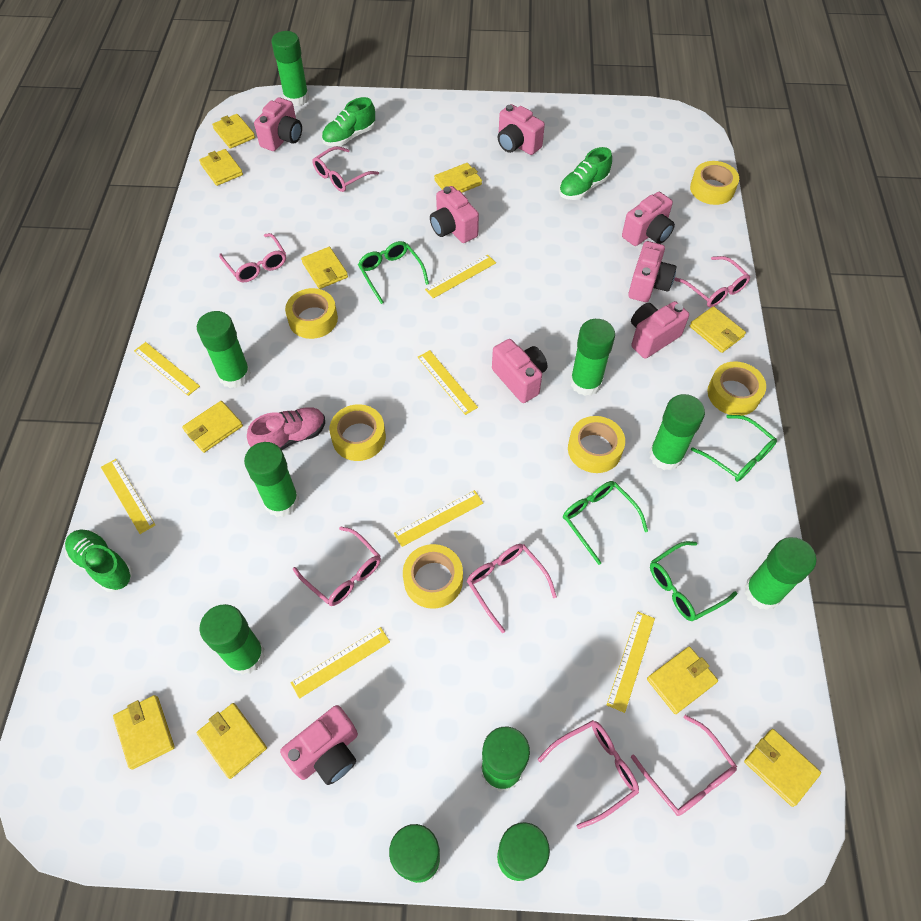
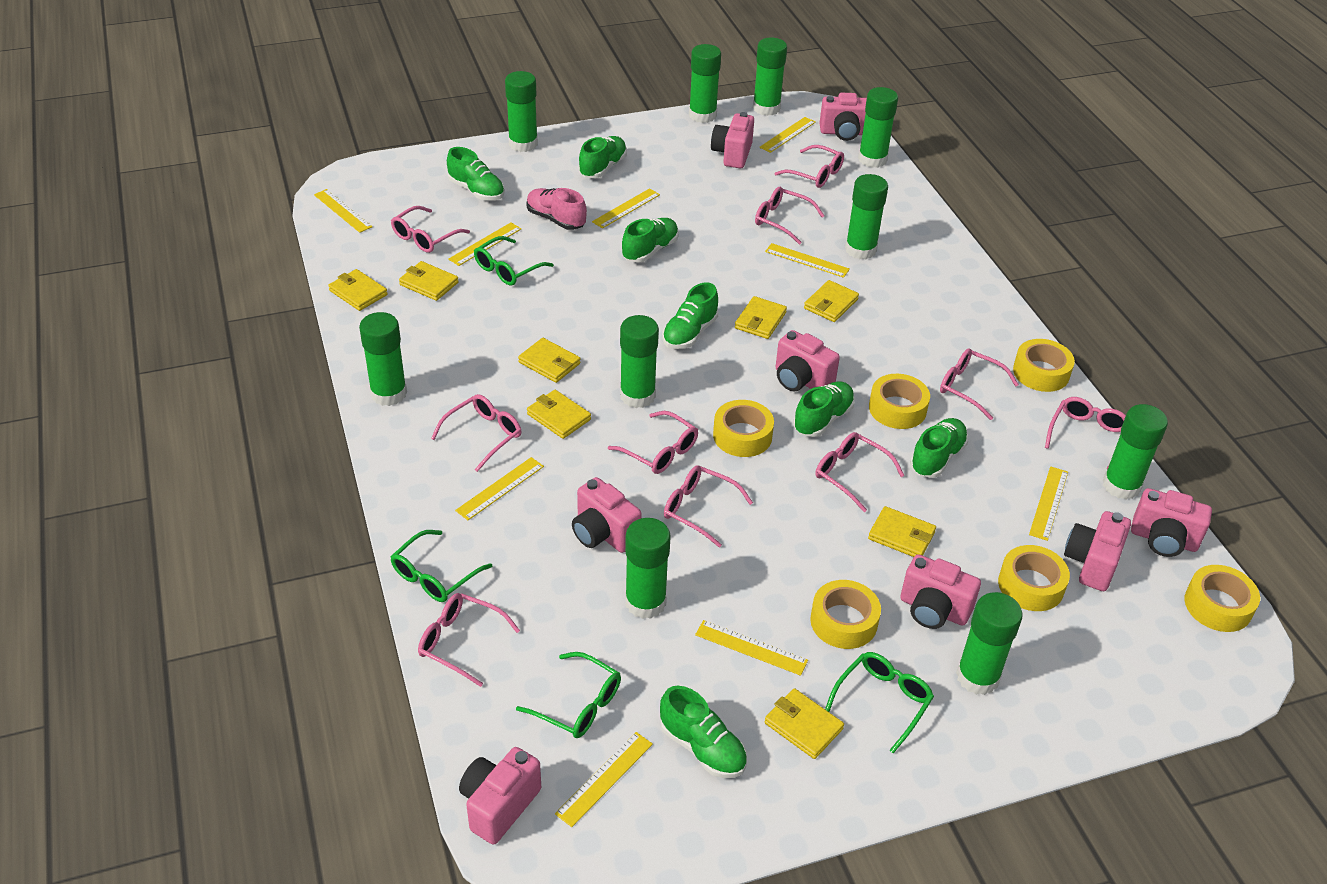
green shoe: 3 -> 7
pink glasses: 7 -> 10
yellow ruler: 7 -> 9
yellow wallet: 10 -> 8

